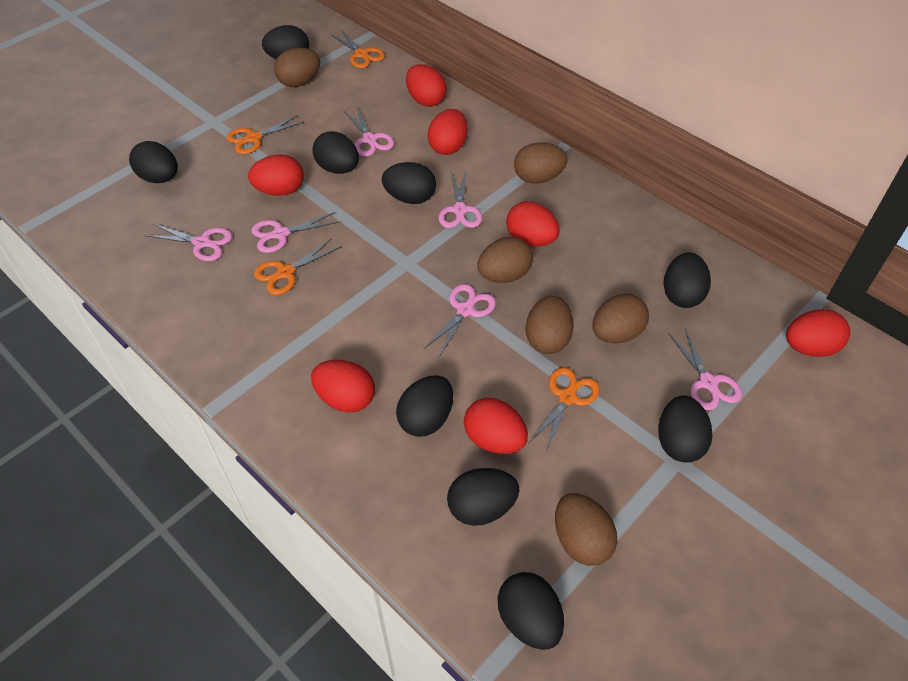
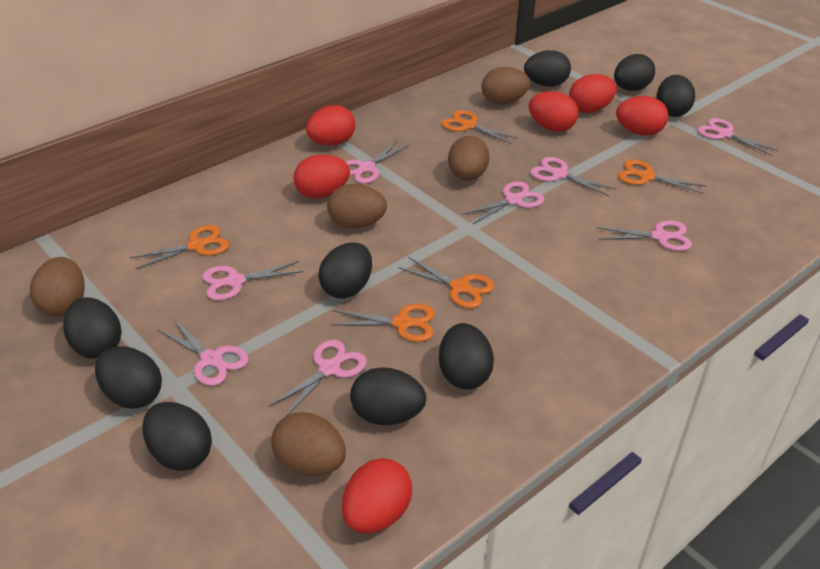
brown egg: 6 -> 5
orange scissors: 4 -> 5
pink scissors: 6 -> 8
red egg: 7 -> 6

